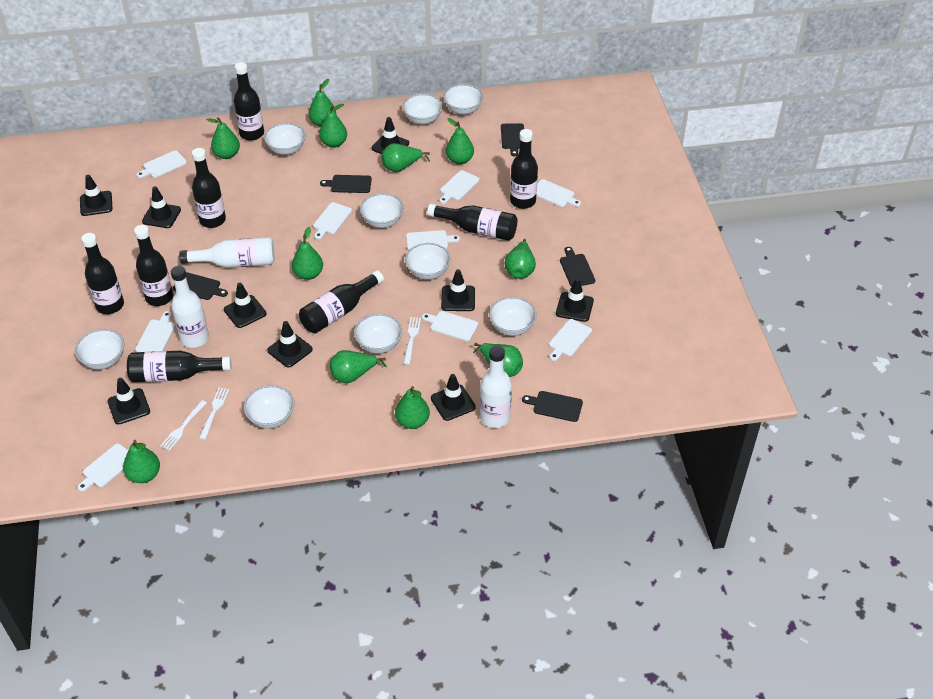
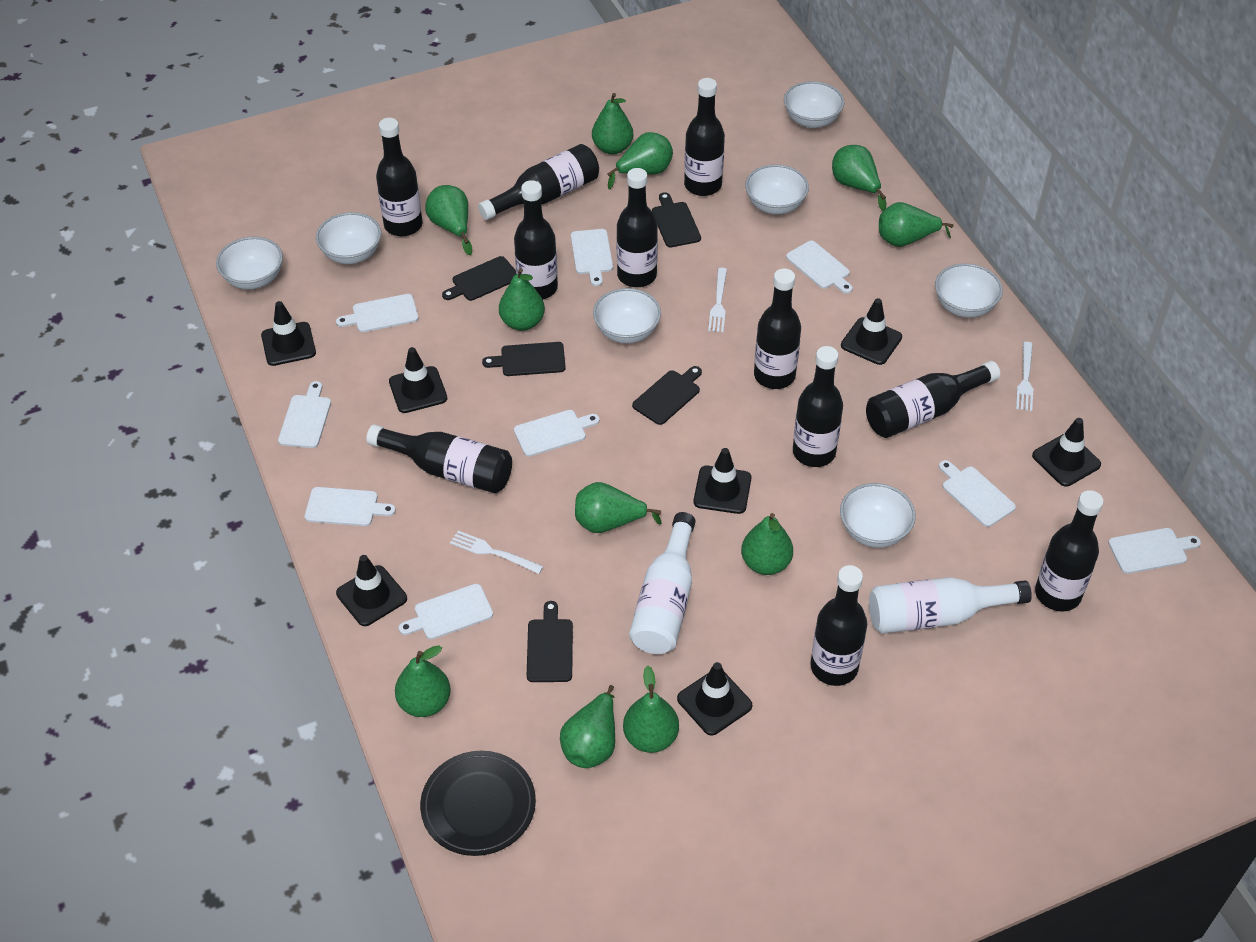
black bottle: 8 -> 11
black plate: 0 -> 1
black traffic cone: 9 -> 7
white bottle: 3 -> 2
white bowl: 9 -> 7

